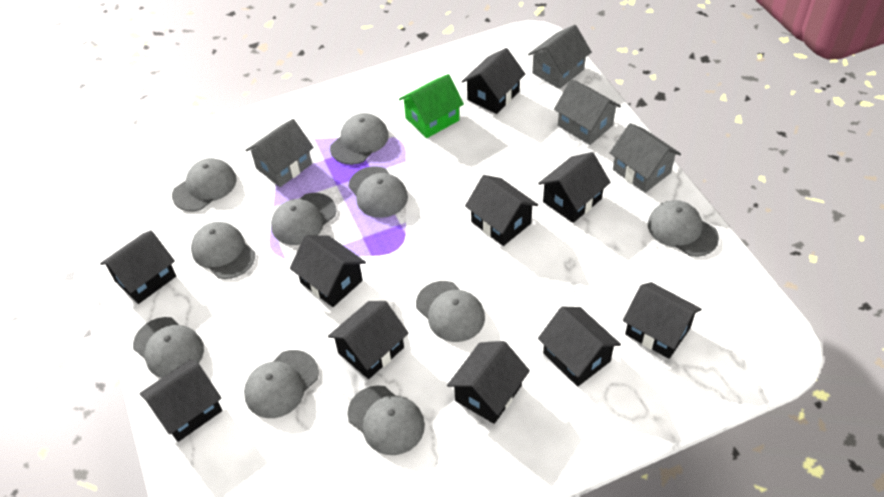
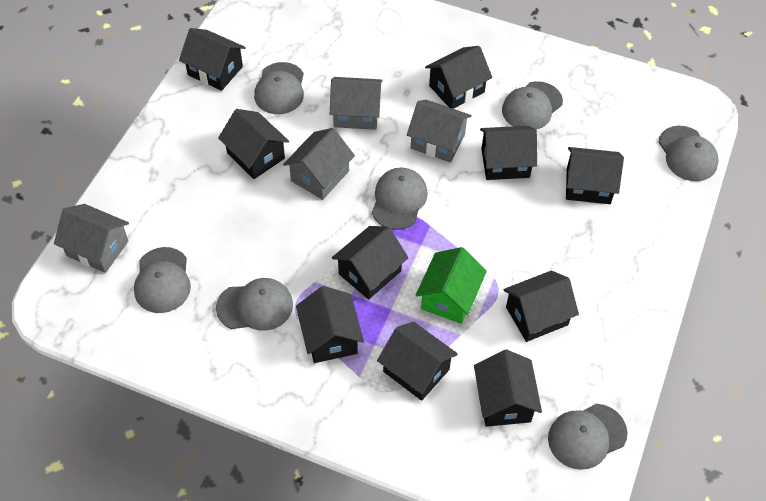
grey cap: 10 -> 7

